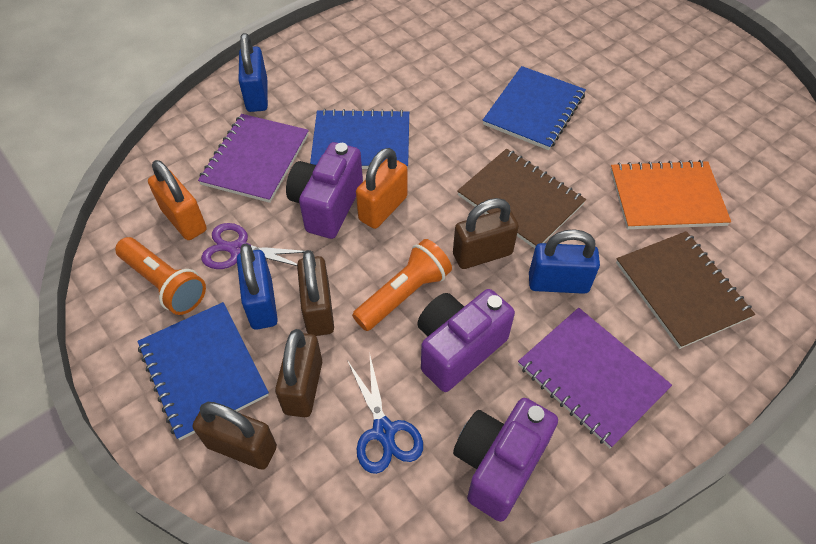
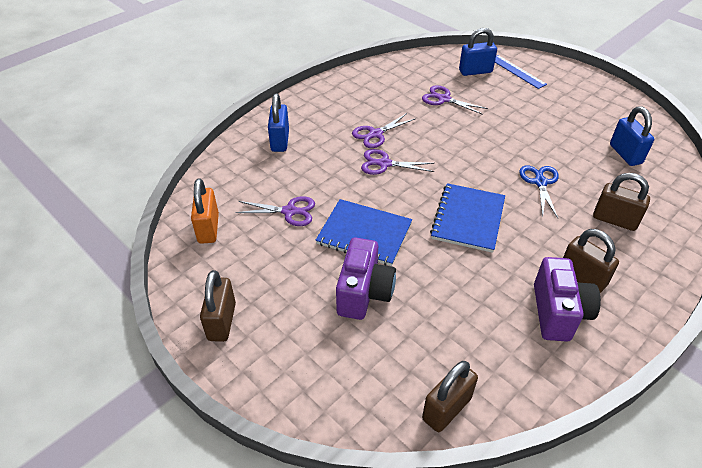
blue notebook: 3 -> 2
blue ruler: 0 -> 1
brown notebook: 2 -> 0
orange flashlight: 2 -> 0
orange notebook: 1 -> 0
orange padlock: 2 -> 1
purple camera: 3 -> 2
purple notebook: 2 -> 0
purple scissors: 1 -> 4

